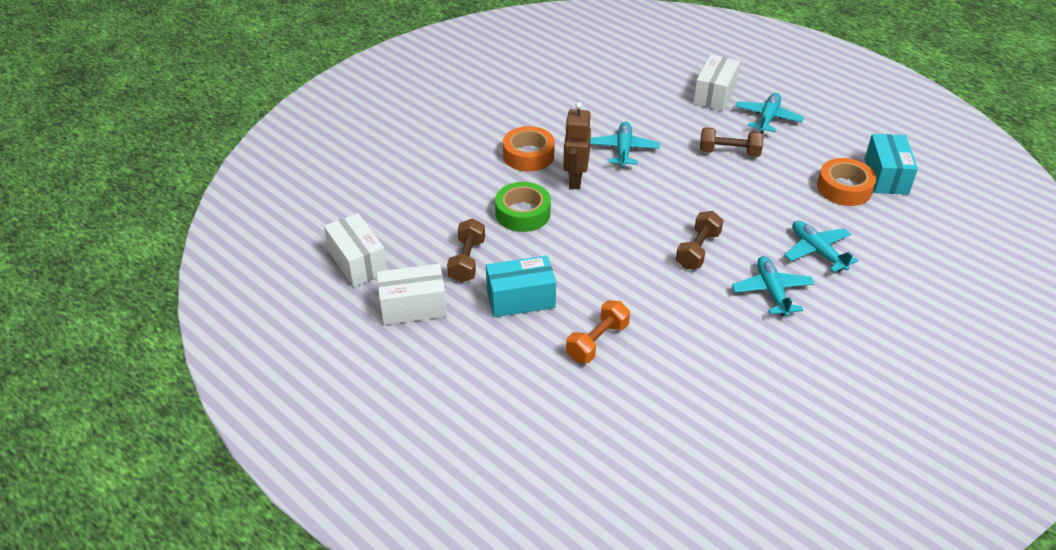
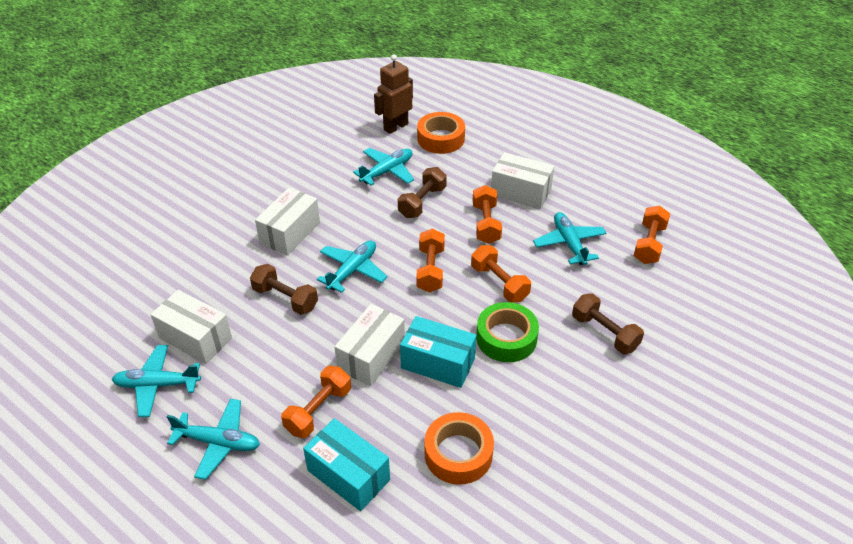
orange dumbbell: 1 -> 5
turquoise plane: 4 -> 5
white box: 3 -> 4

